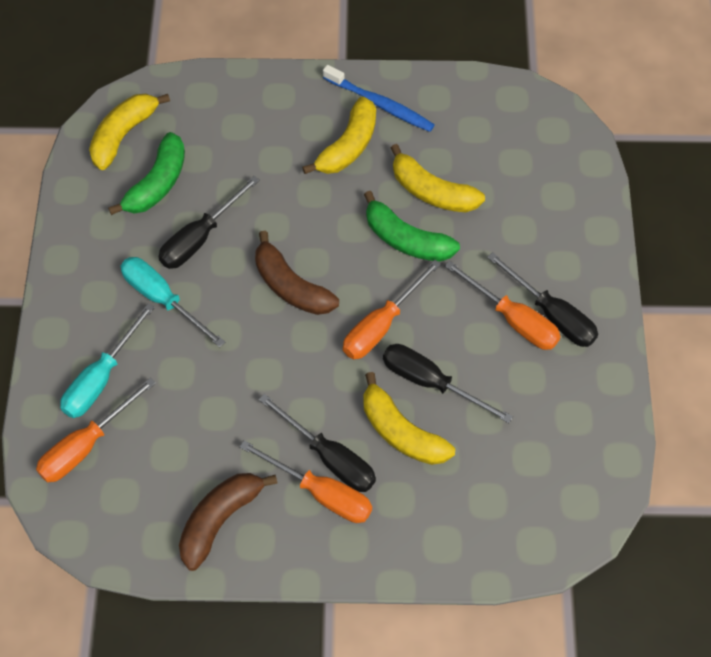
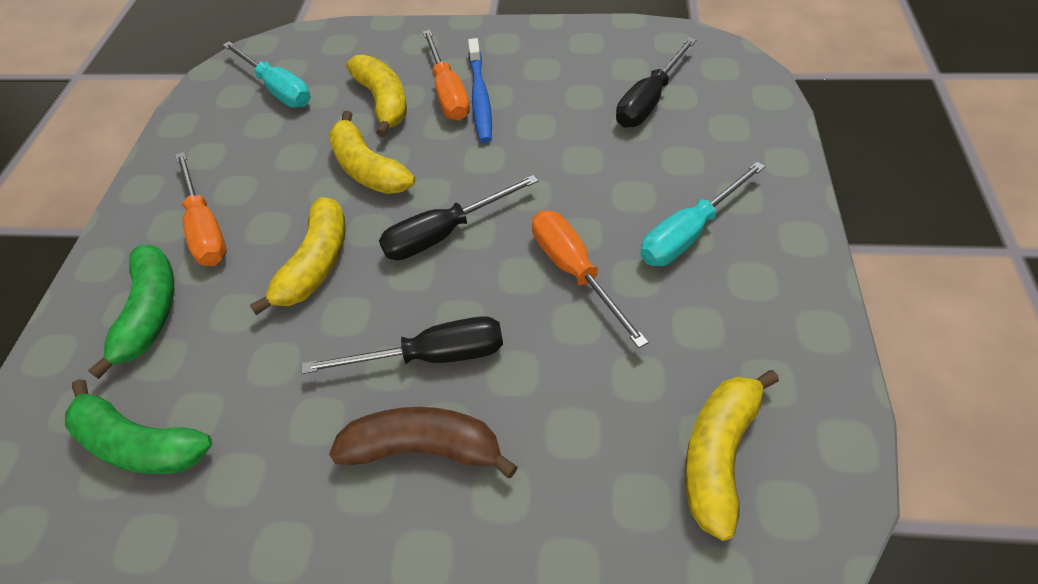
black screwdriver: 4 -> 3
brown banana: 2 -> 1
orange screwdriver: 4 -> 3

